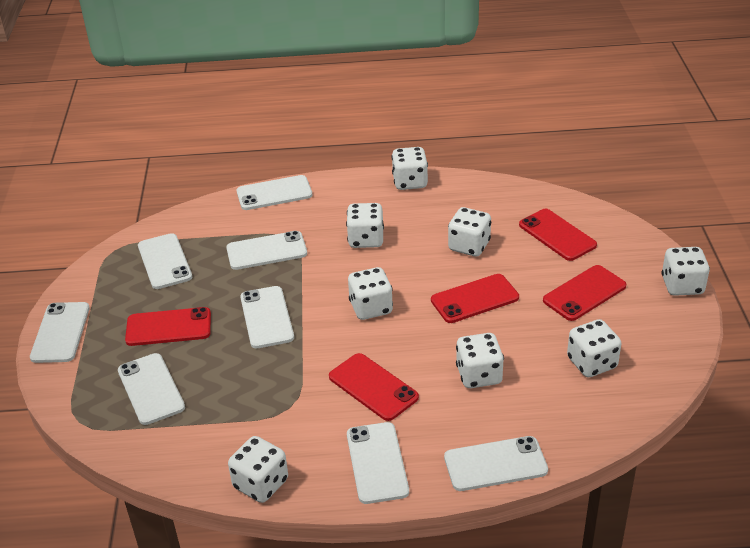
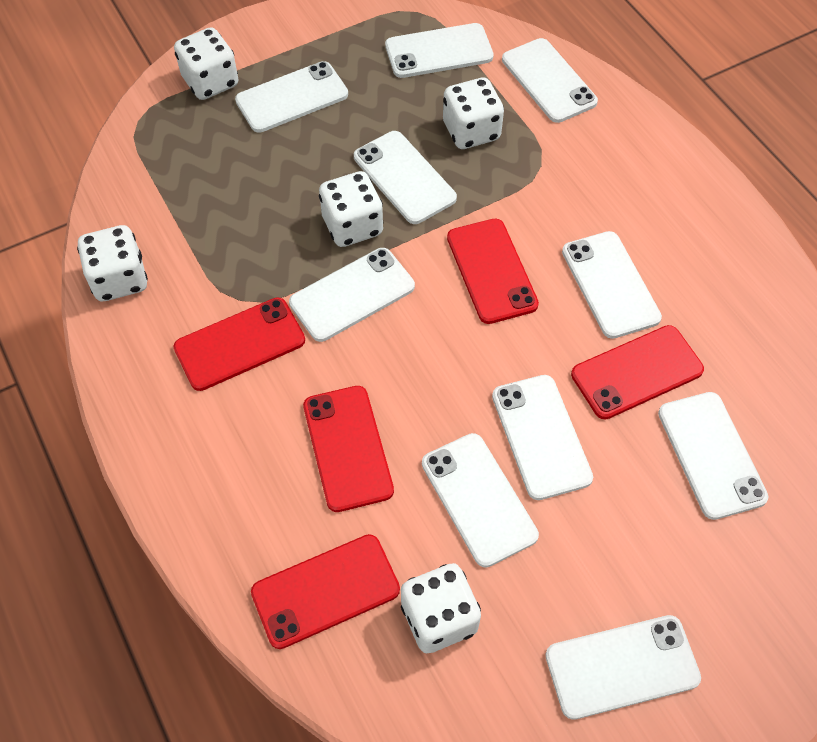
white dice: 8 -> 5
white phone: 8 -> 10

